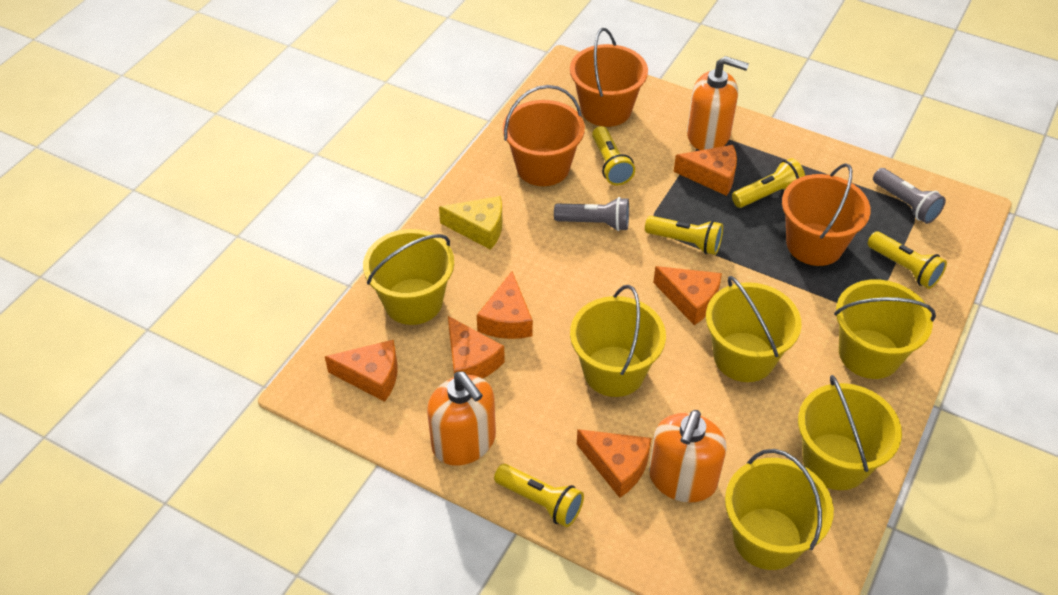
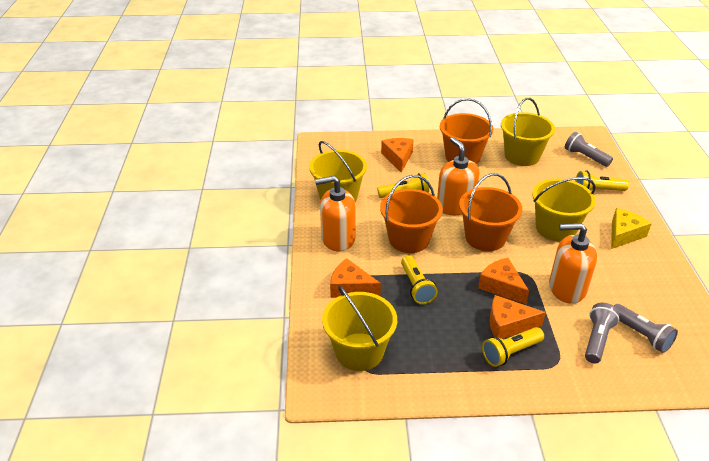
grey flashlight: 2 -> 3
orange cheese: 6 -> 4
yellow bucket: 6 -> 4
yellow flashlight: 5 -> 4

